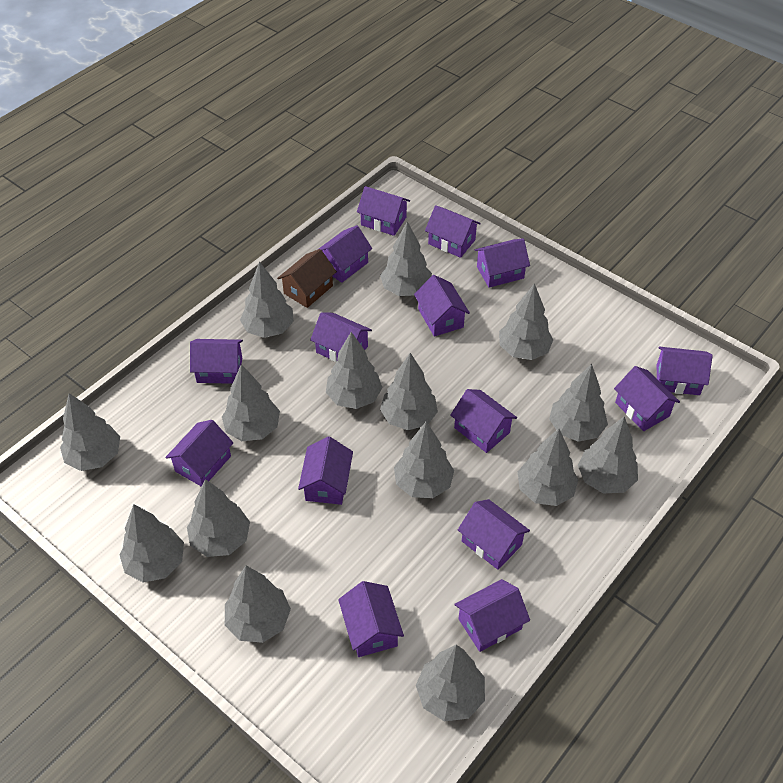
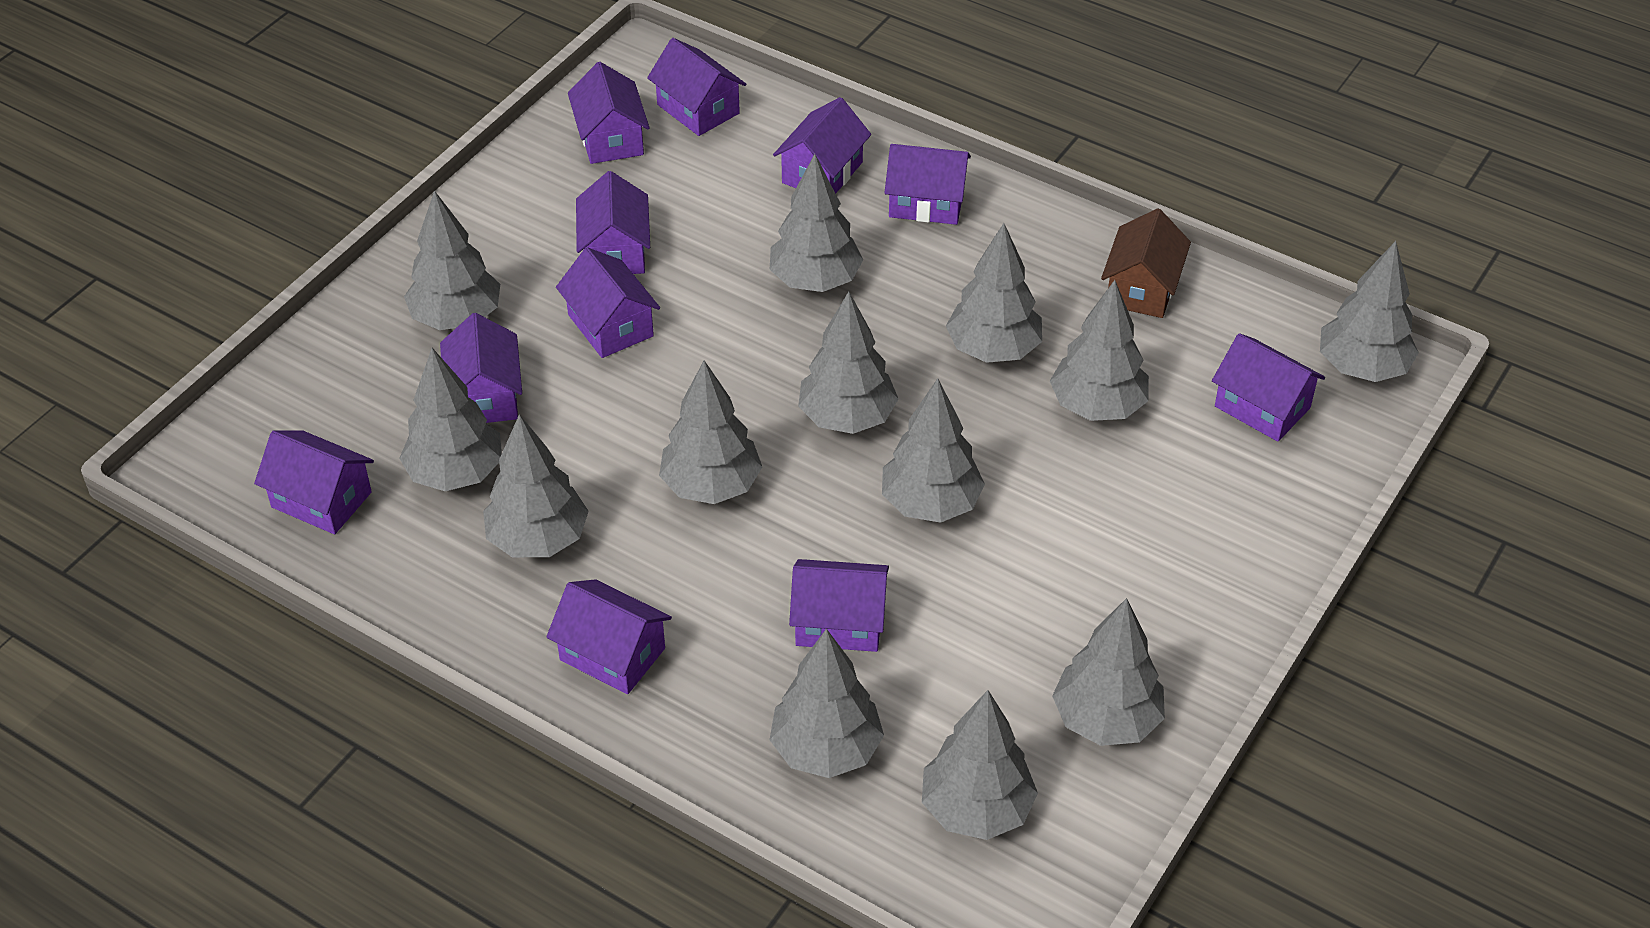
grey tree: 15 -> 13
purple house: 15 -> 11

